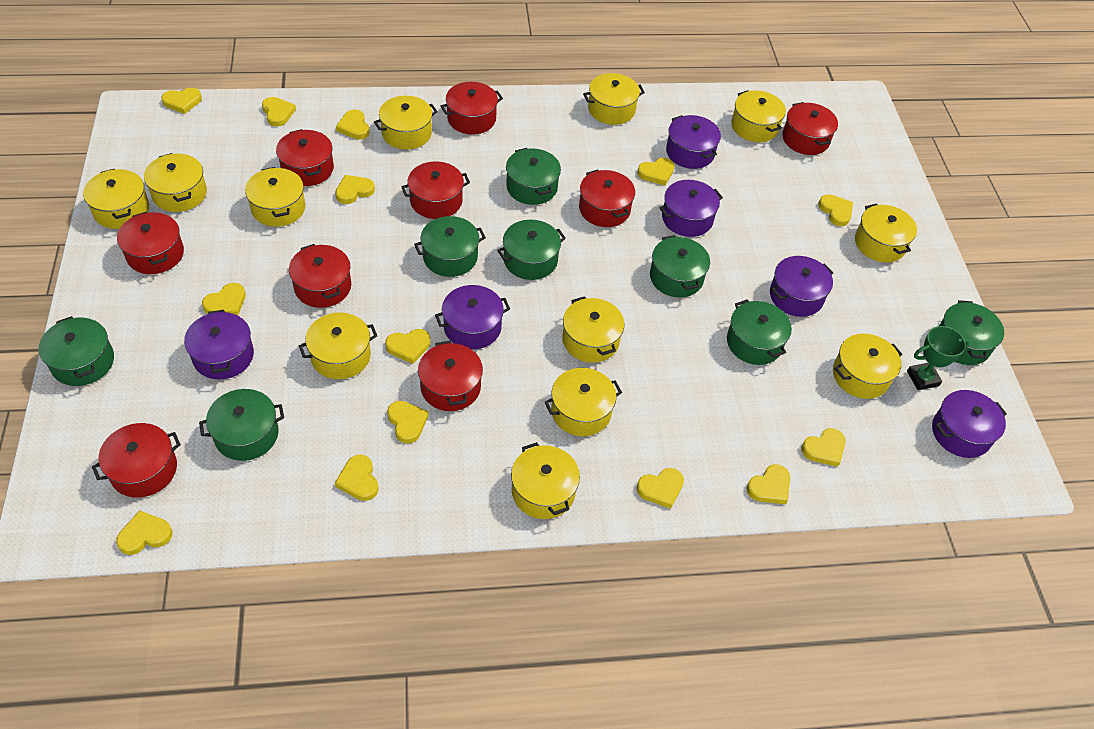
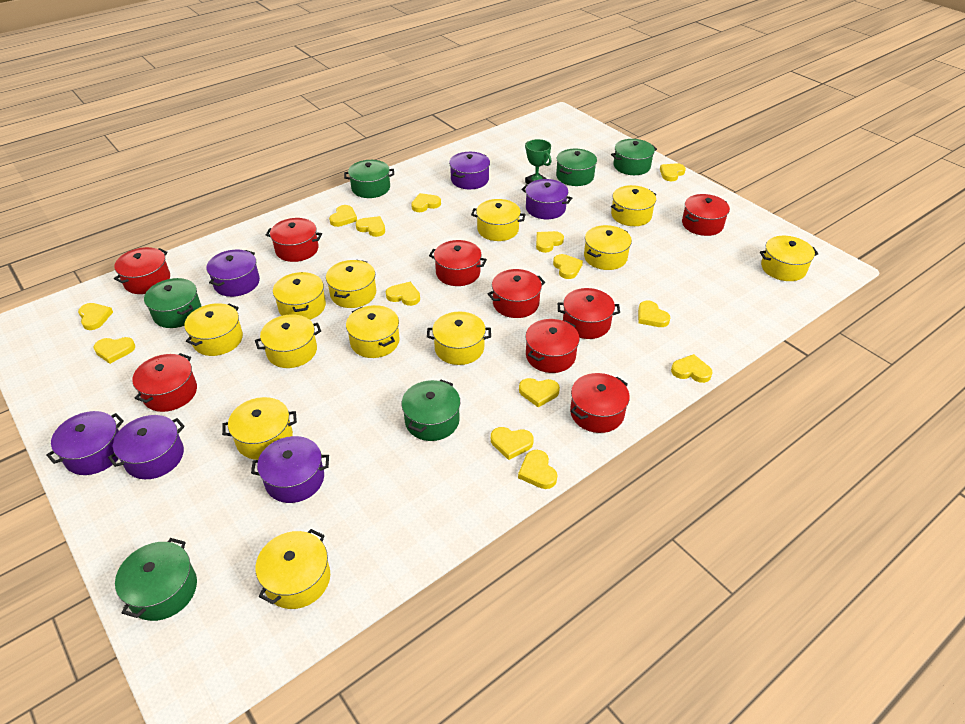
green pot: 8 -> 6

